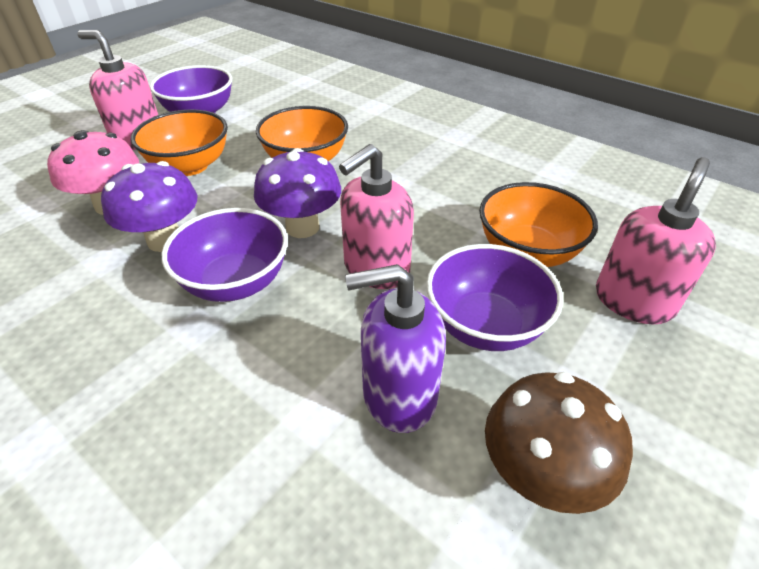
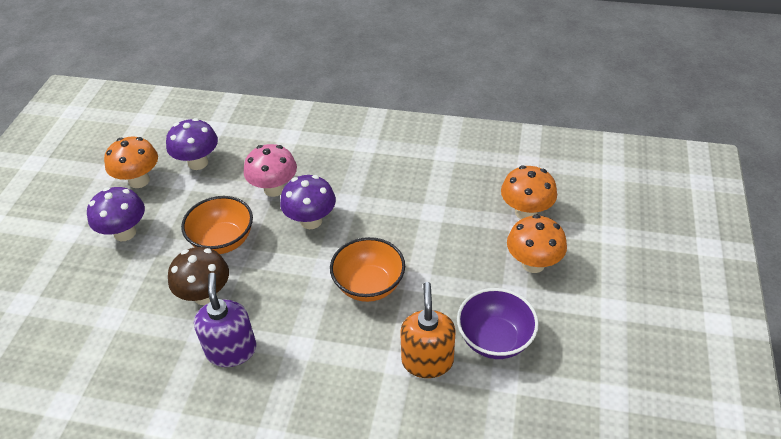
orange bowl: 3 -> 2
orange mushroom: 0 -> 3
orange soap dispenser: 0 -> 1
pink soap dispenser: 3 -> 0
purple bowl: 3 -> 1
purple mushroom: 2 -> 3

